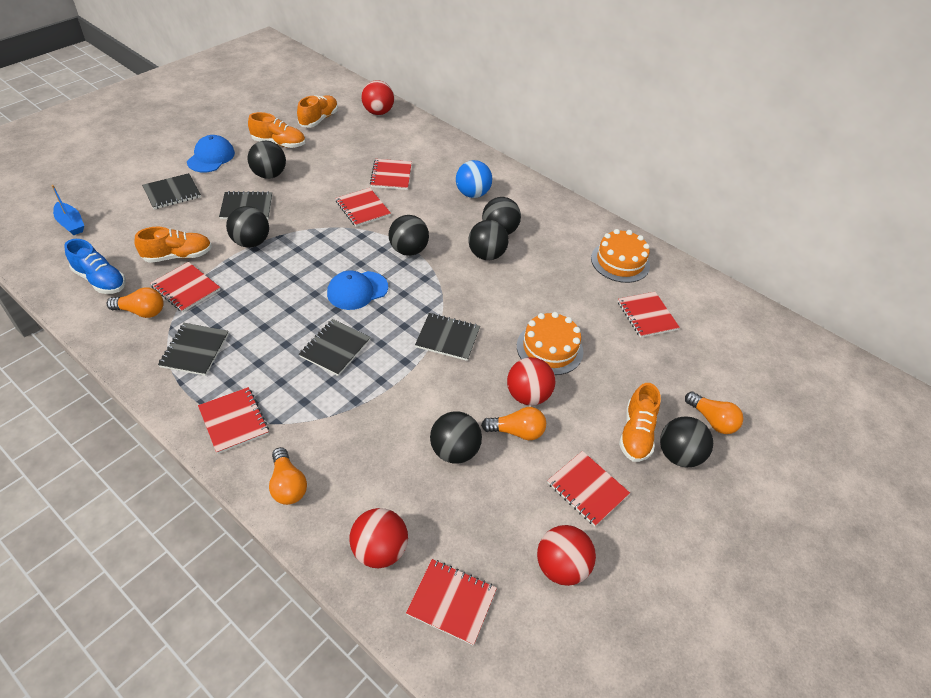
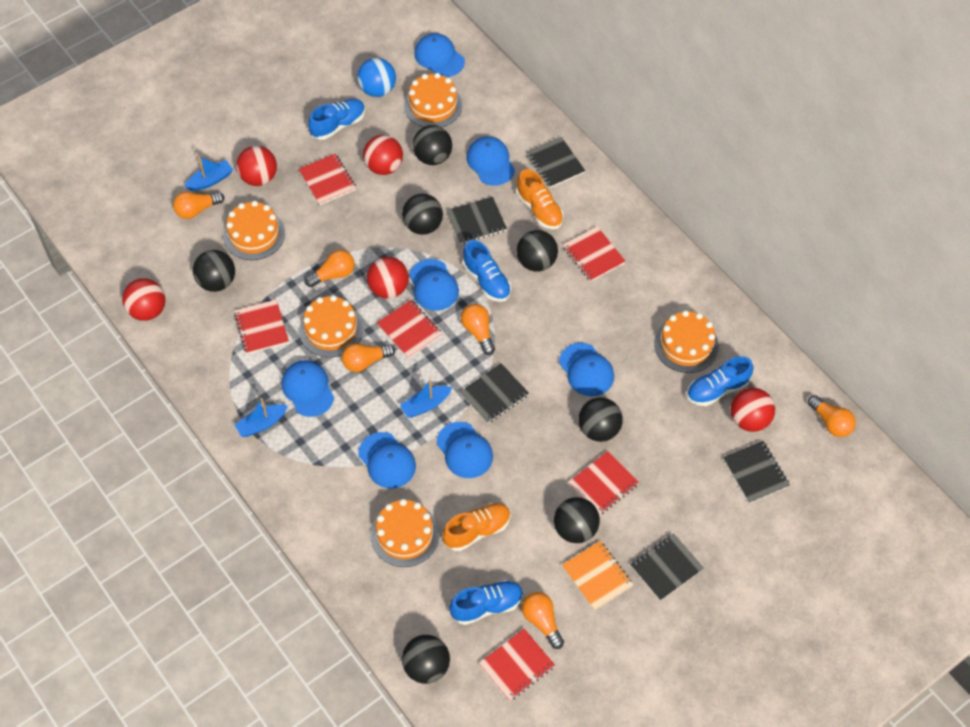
blue boat: 1 -> 3
blue cap: 2 -> 7
blue shoe: 1 -> 4
orange cake: 2 -> 5
orange light bulb: 4 -> 6
orange notebook: 0 -> 1
orange shoe: 4 -> 2
red ball: 4 -> 5
red notebook: 7 -> 6

